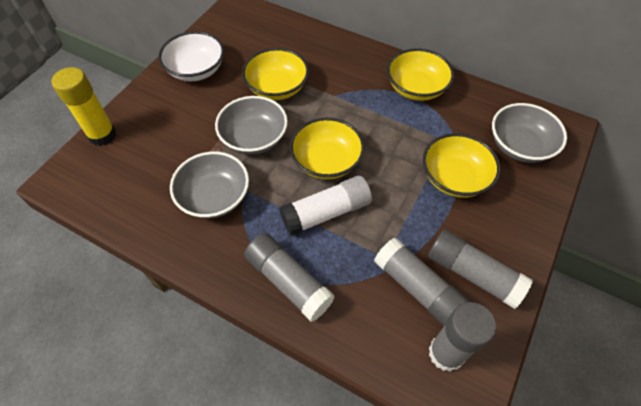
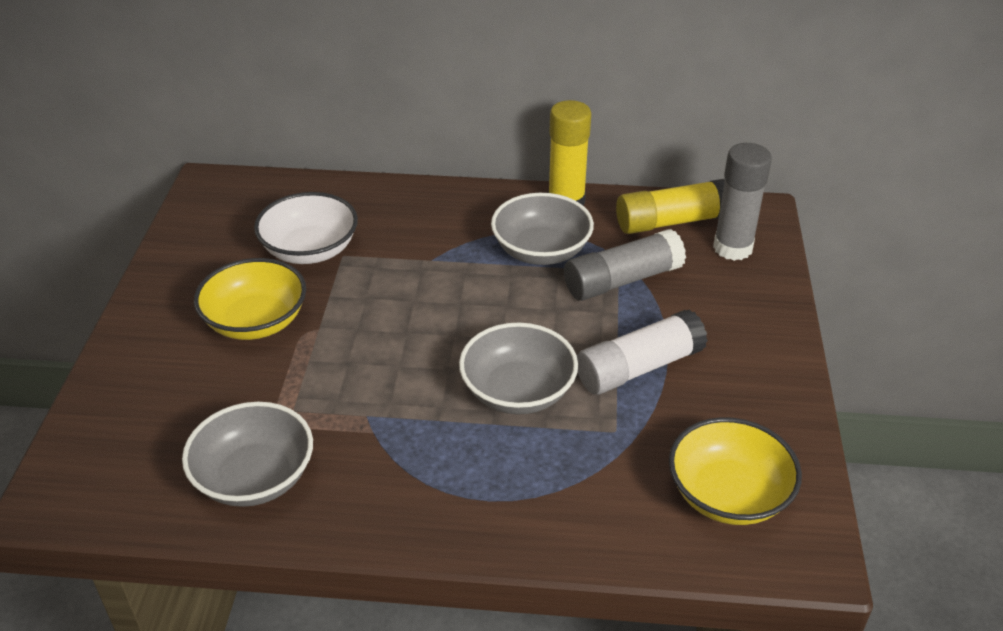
grey glue stick: 4 -> 2
yellow bowl: 4 -> 2
yellow glue stick: 1 -> 2

